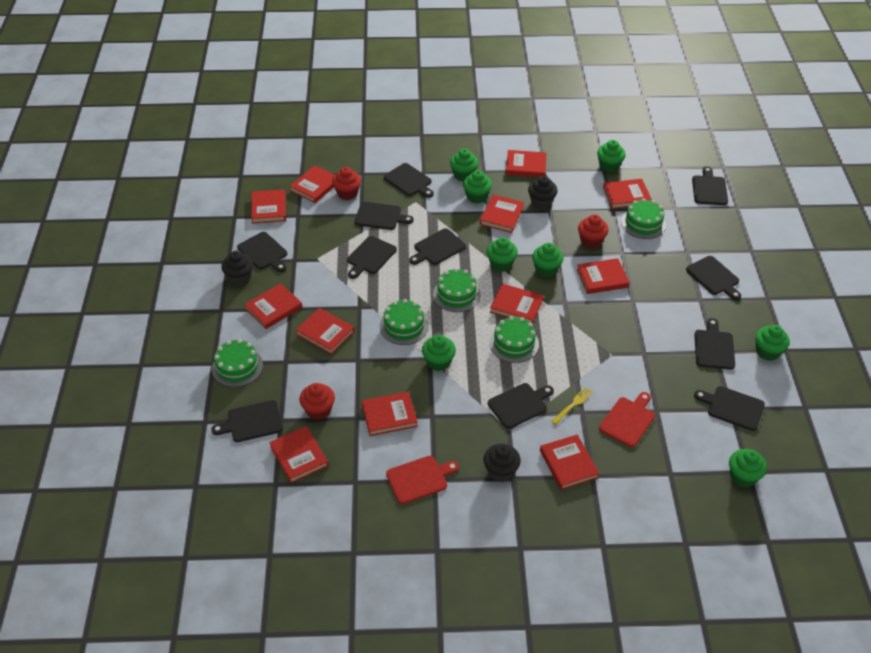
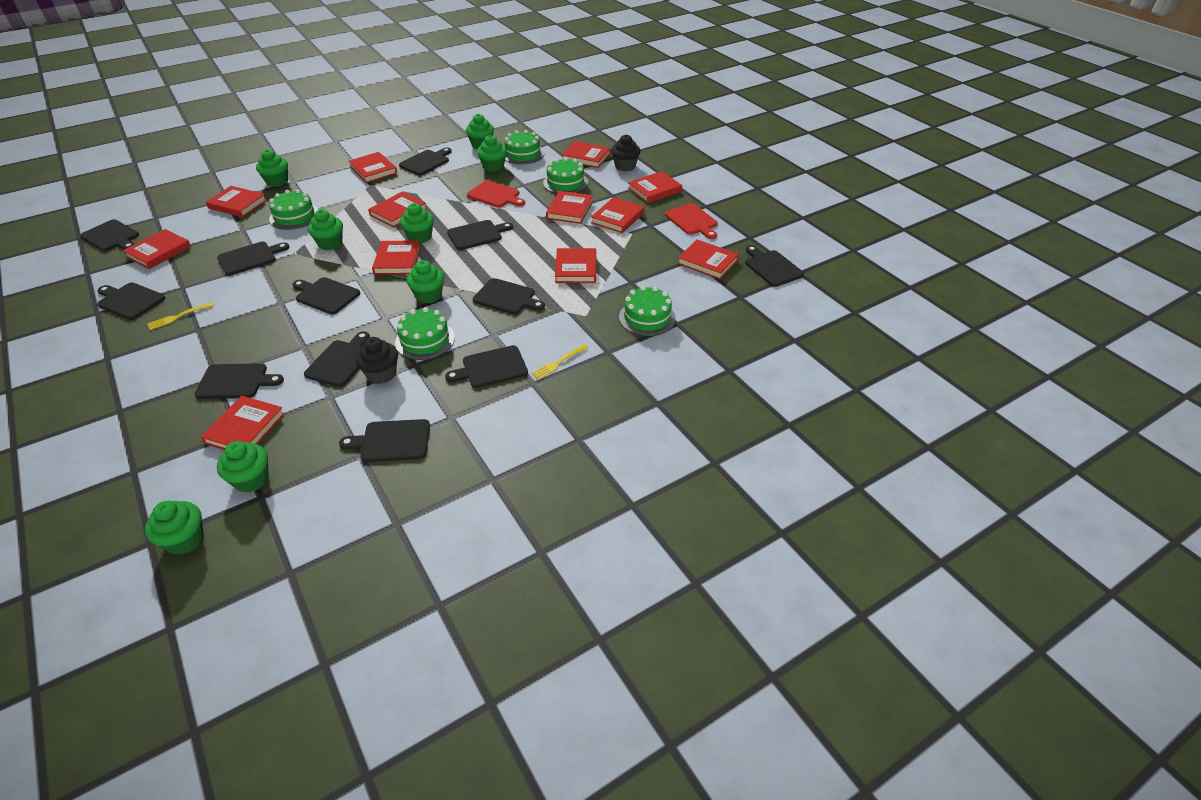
black cupcake: 3 -> 2
black cutting board: 11 -> 12
red cupcake: 3 -> 0
yellow fork: 1 -> 2

